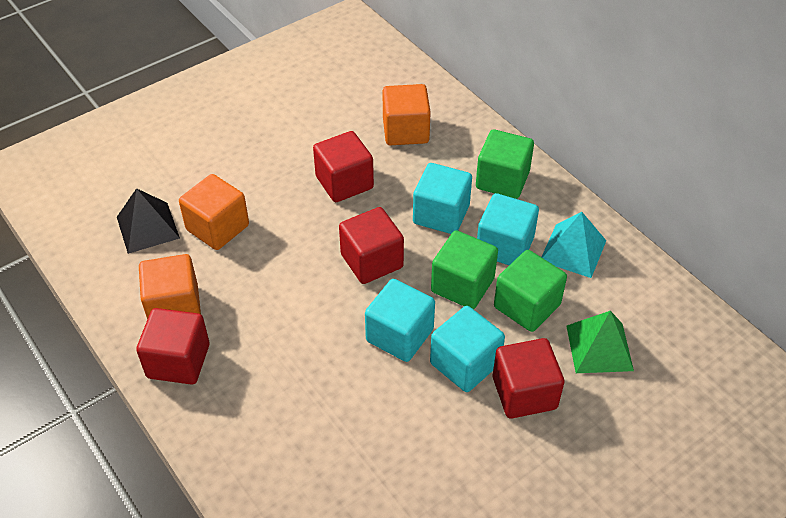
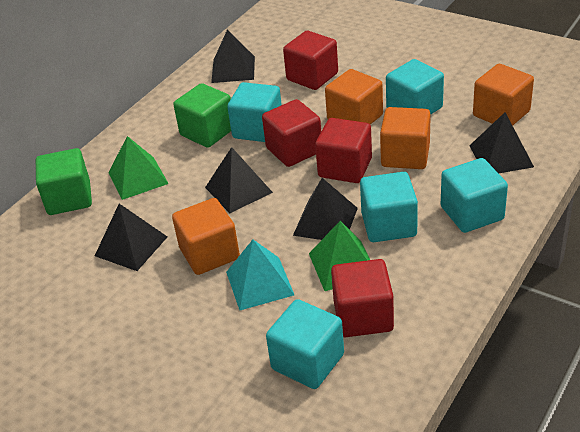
black pyramid: 1 -> 5
green cube: 3 -> 2
green pyramid: 1 -> 2
orange cube: 3 -> 4
turquoise cube: 4 -> 5

